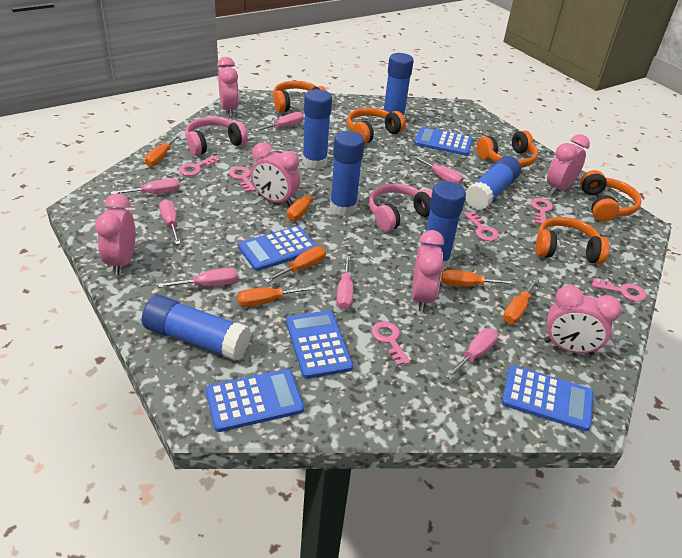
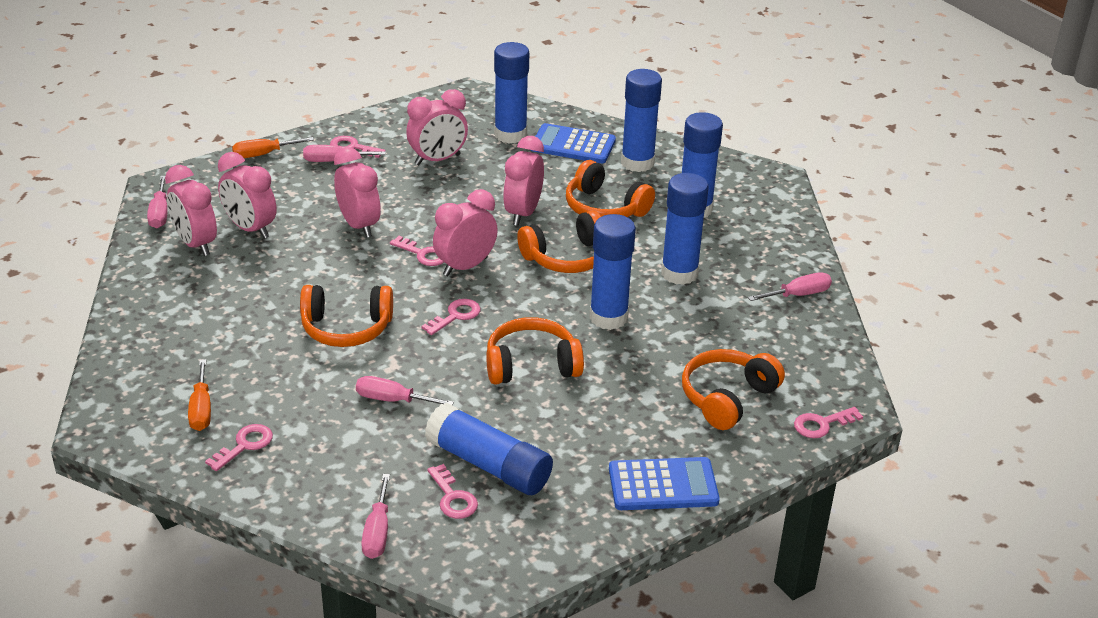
blue calculator: 5 -> 2
orange screwdriver: 6 -> 2
pink headphones: 2 -> 0
pink screwdriver: 7 -> 5

